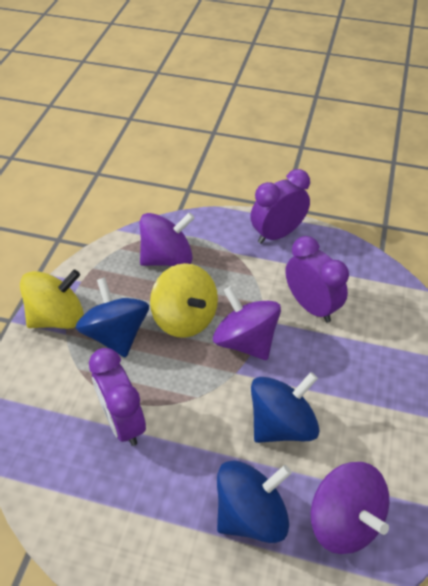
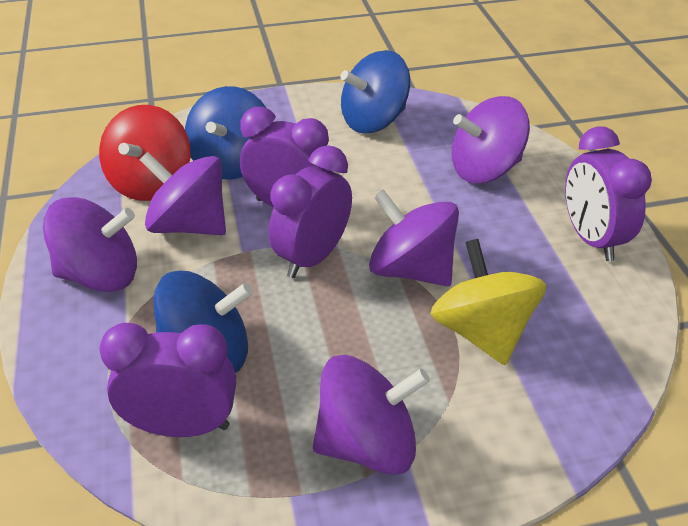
purple clock: 3 -> 4
purple spinning top: 3 -> 5
red spinning top: 0 -> 1
yellow spinning top: 2 -> 1

